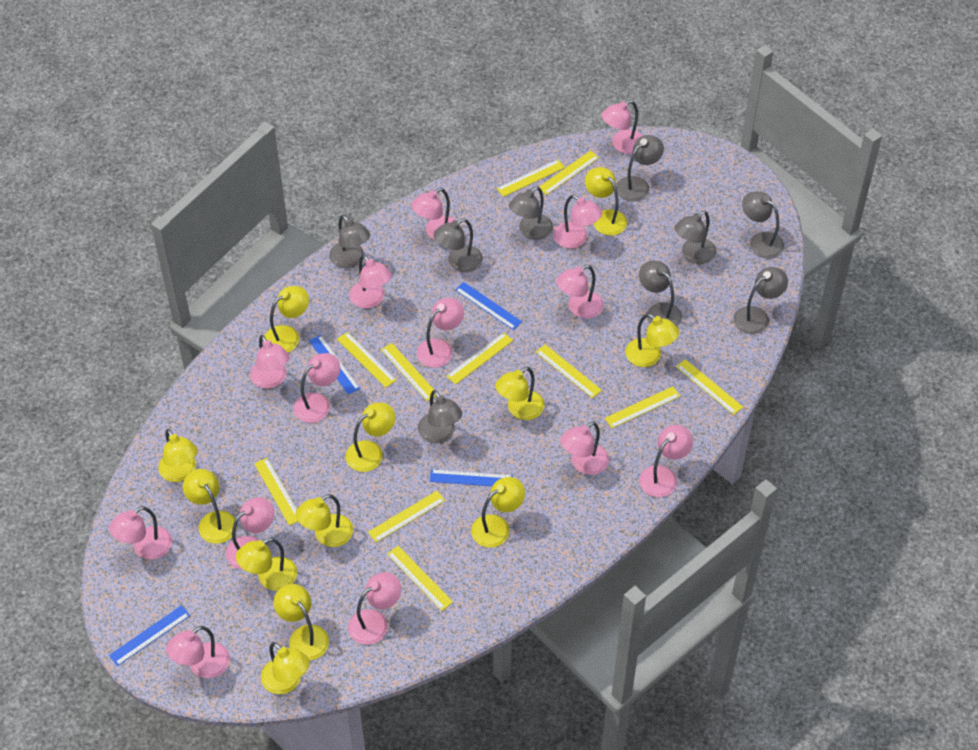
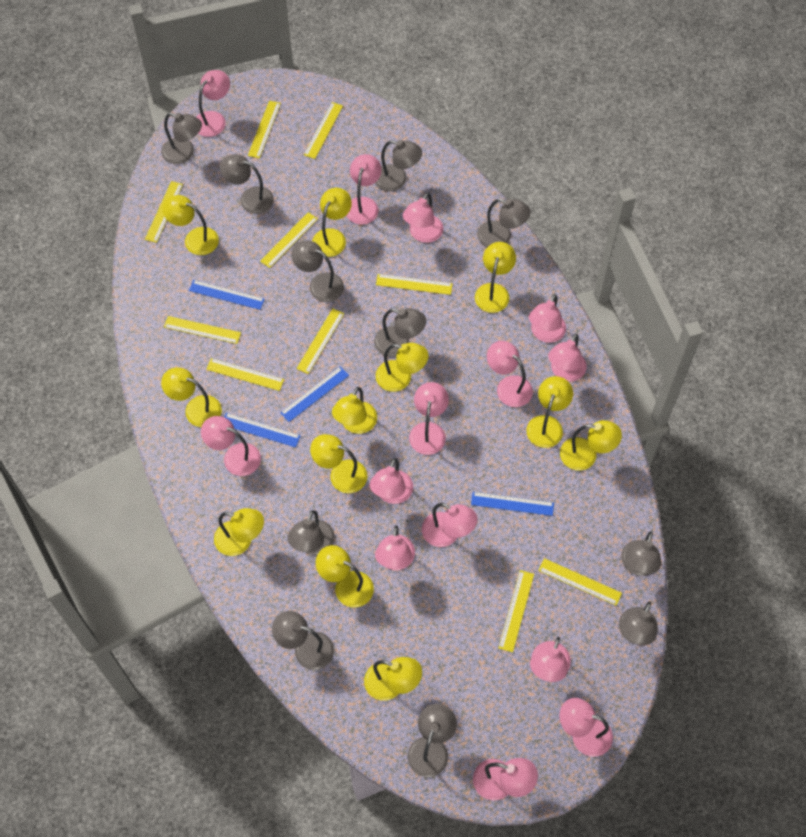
grey lamp: 9 -> 11
yellow ruler: 11 -> 10

